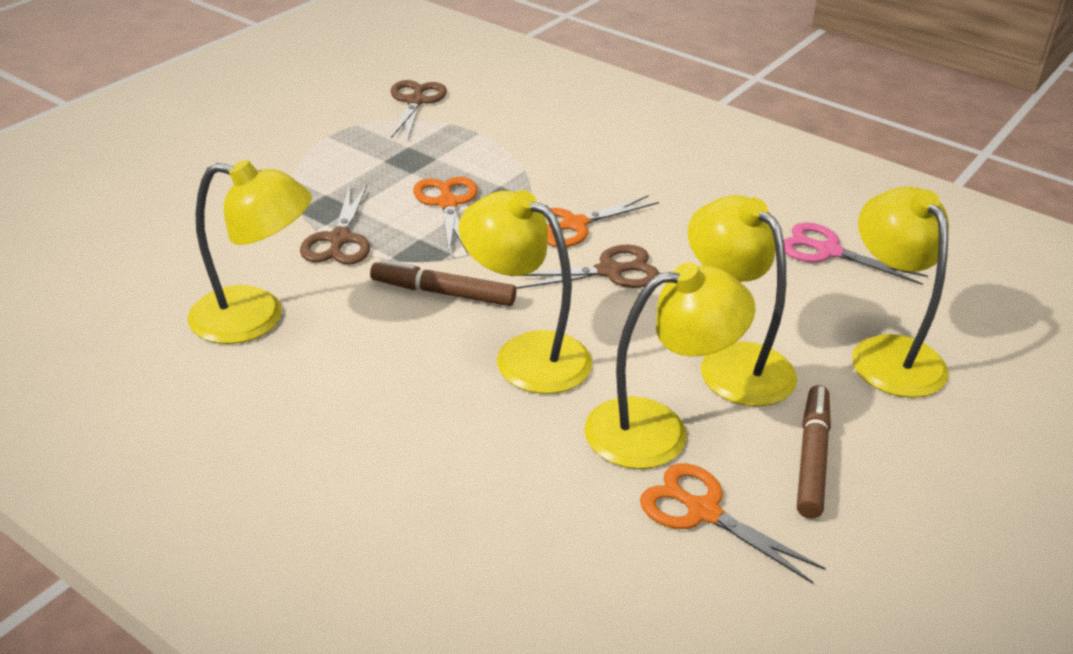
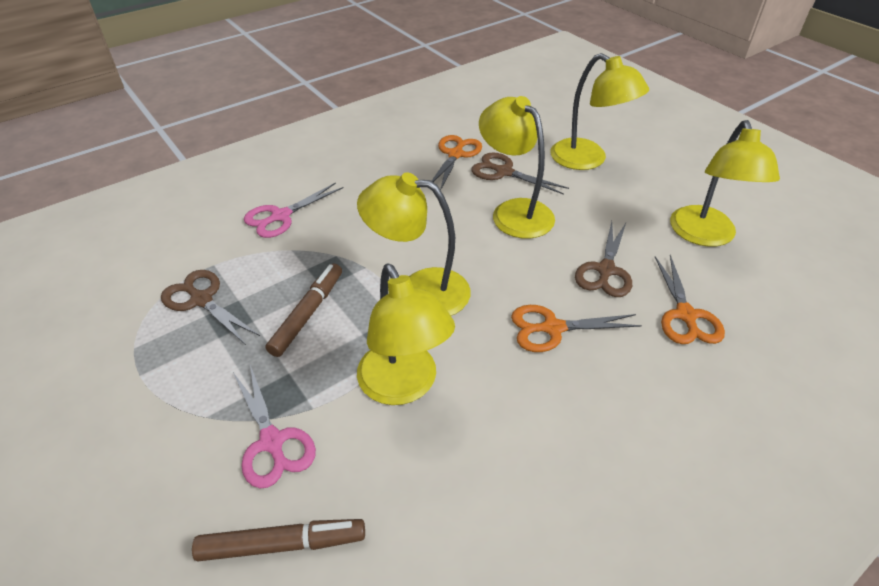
pink scissors: 1 -> 2

